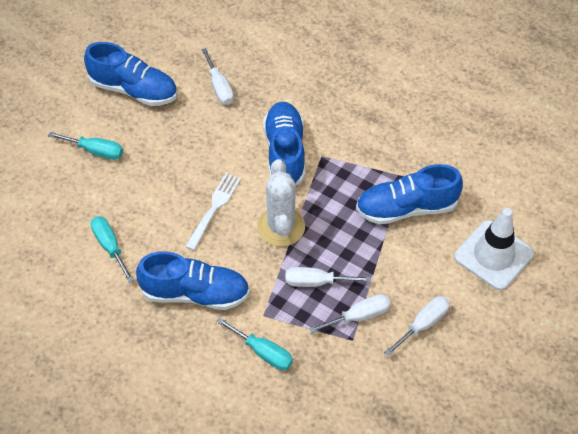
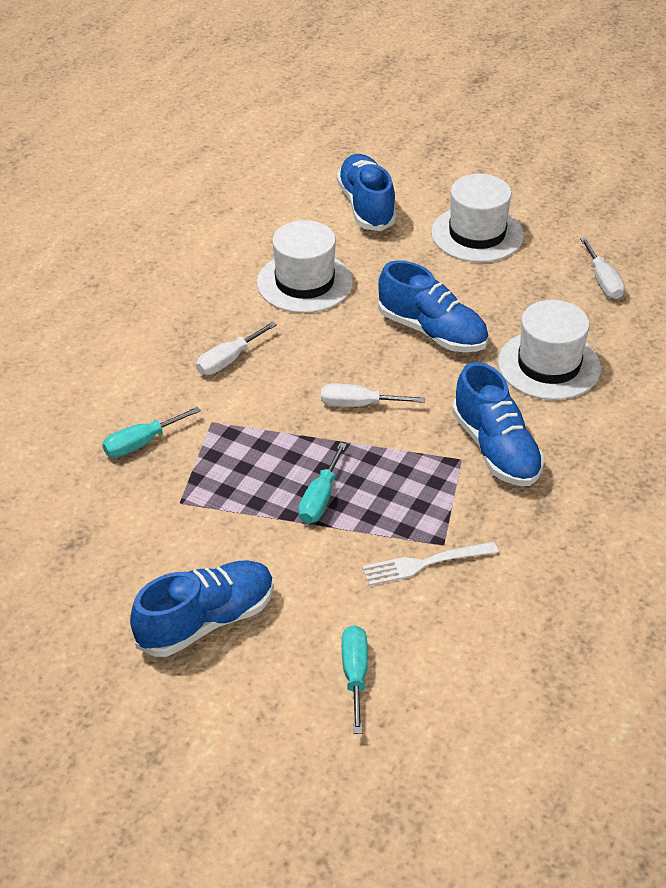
white cactus: 1 -> 0
white hat: 0 -> 3
white screwdriver: 4 -> 3
white traffic cone: 1 -> 0

